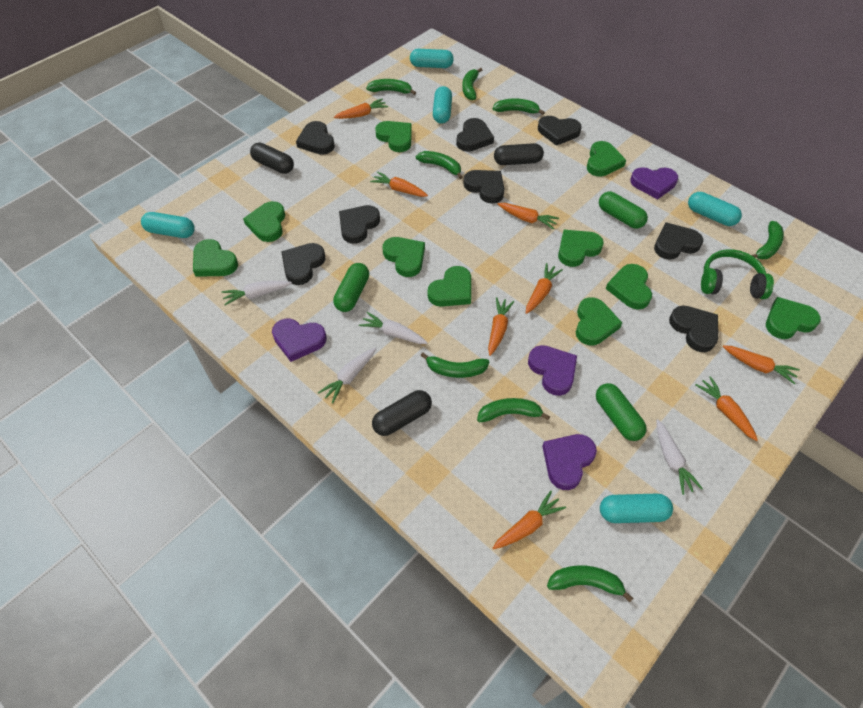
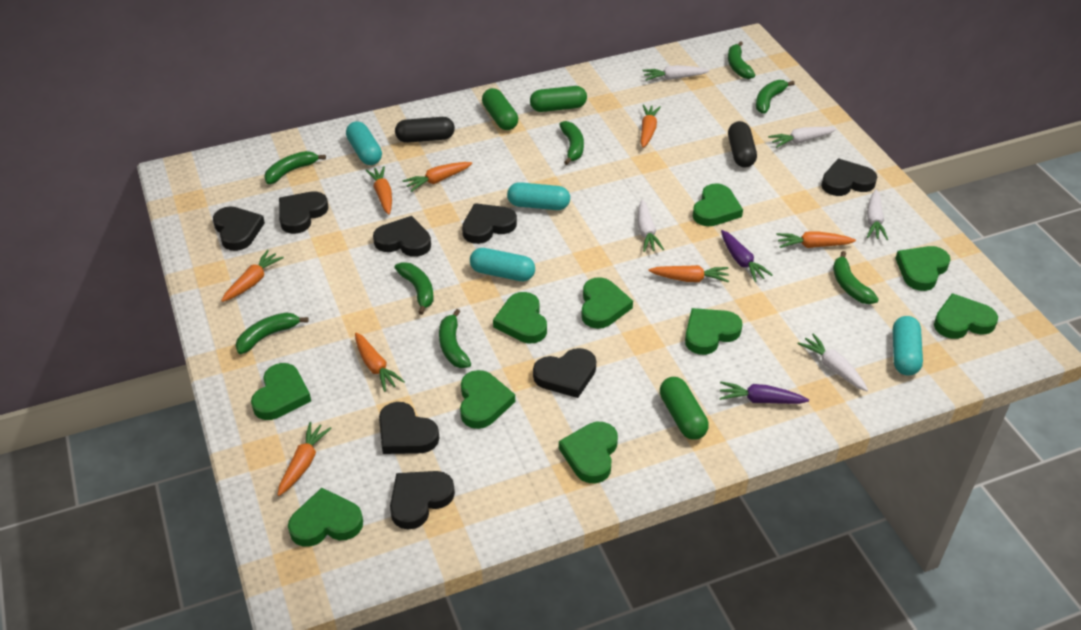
black capsule: 3 -> 2
green headphones: 1 -> 0
purple carrot: 0 -> 2
purple heart: 4 -> 0
turquoise capsule: 5 -> 4
white carrot: 4 -> 5

